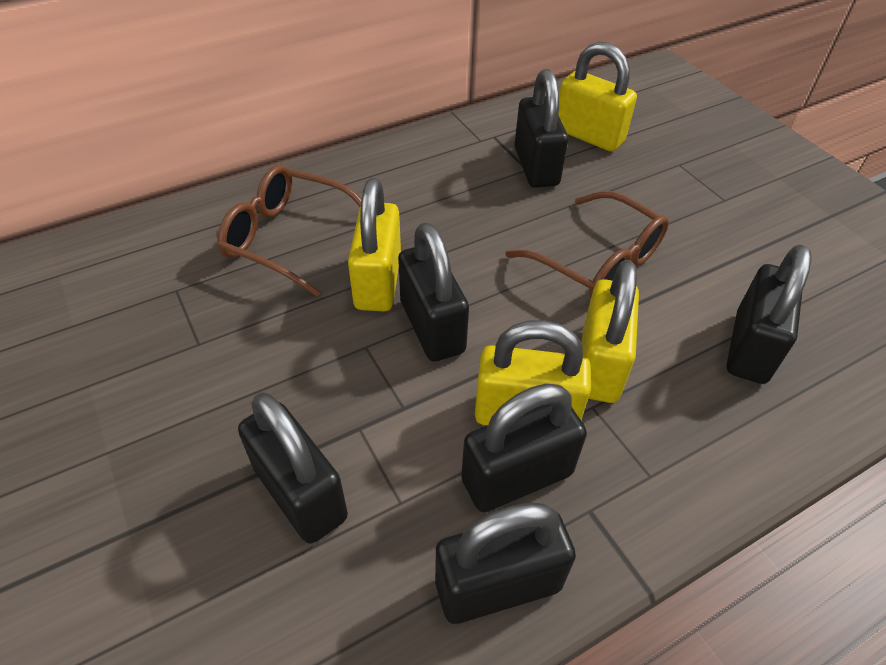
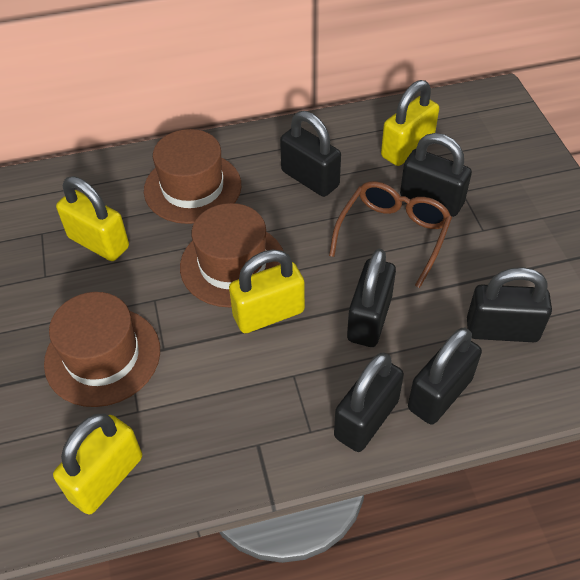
brown glasses: 2 -> 1
brown hat: 0 -> 3

